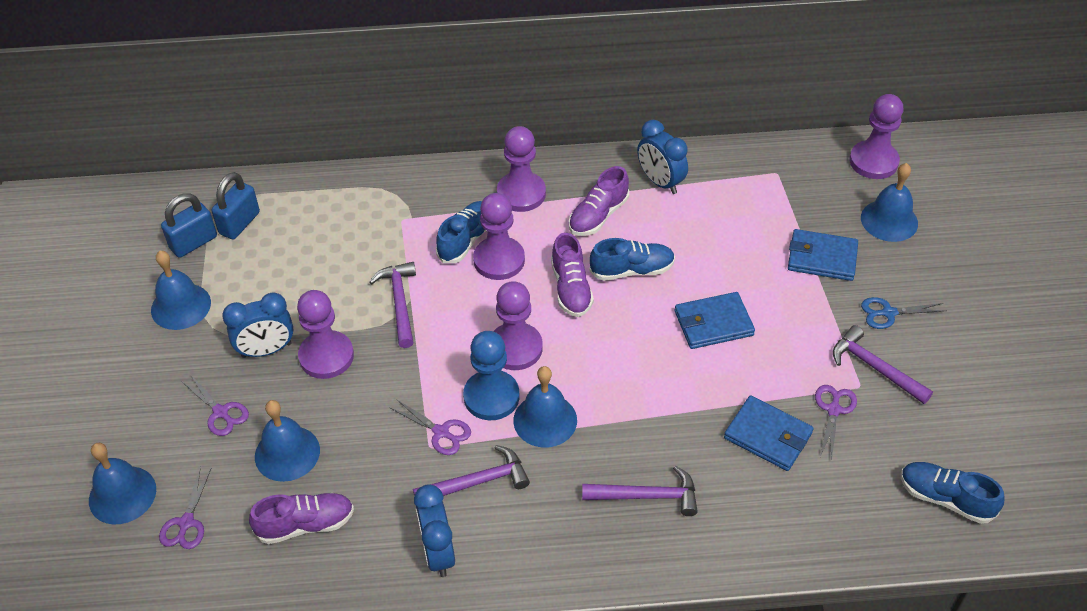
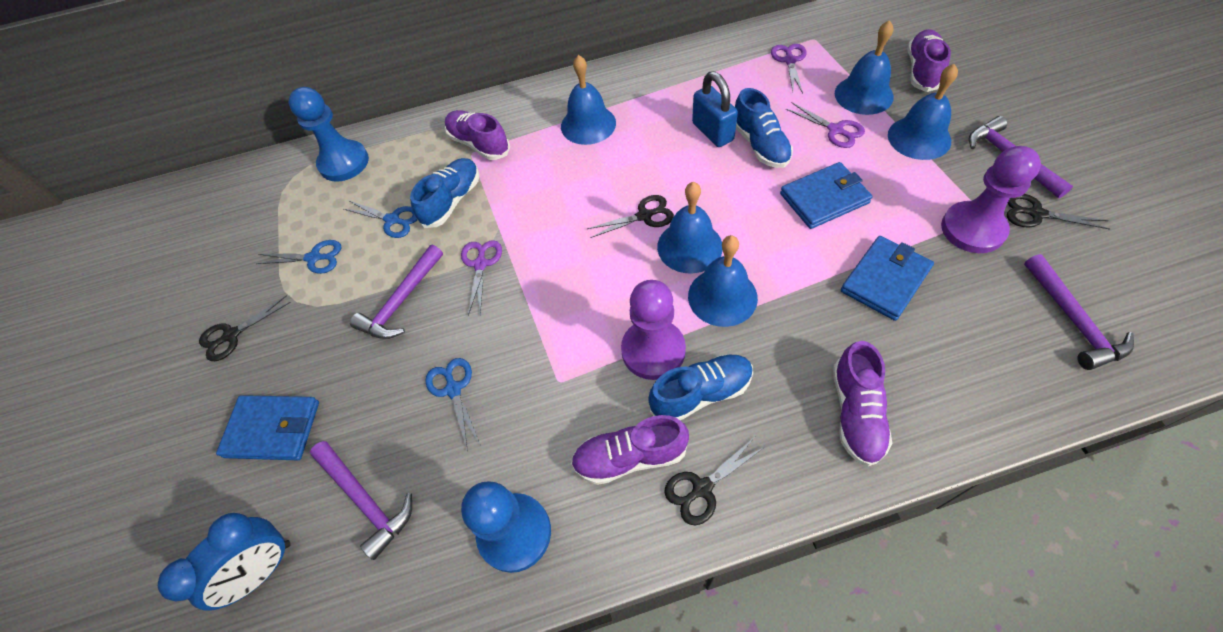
black scissors: 0 -> 4
blue clock: 3 -> 1
blue padlock: 2 -> 1
blue pawn: 1 -> 2
blue scissors: 1 -> 3
purple pawn: 5 -> 2
purple scissors: 4 -> 3
purple shoe: 3 -> 4

